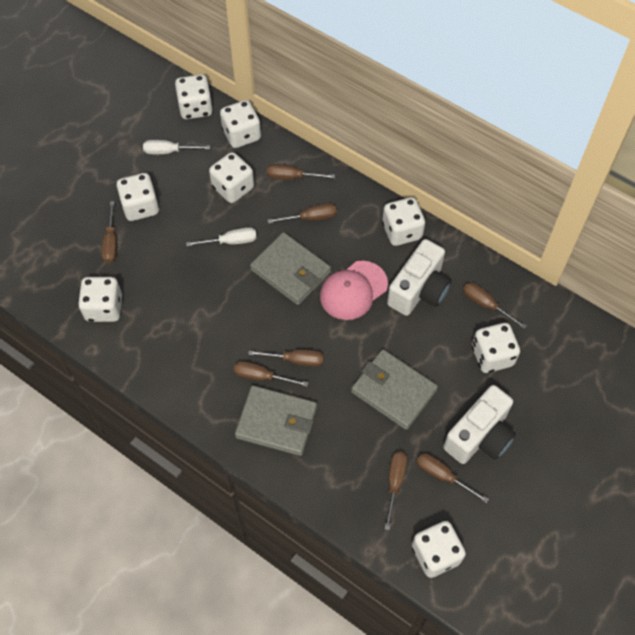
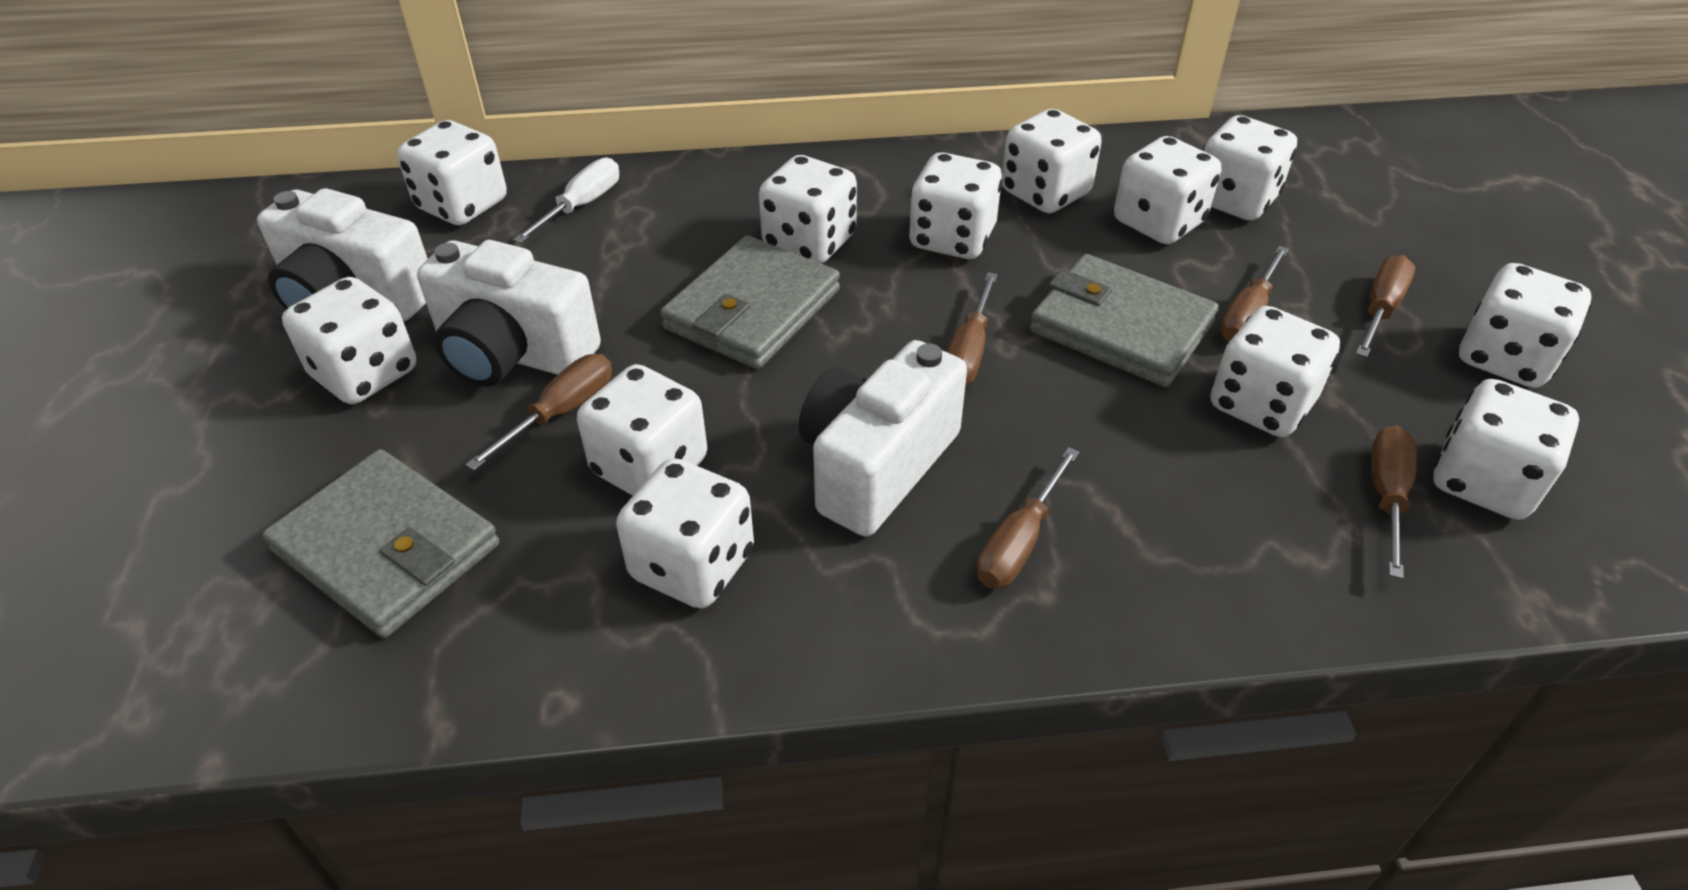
brown screwdriver: 8 -> 6
pink cap: 1 -> 0
white camera: 2 -> 3
white dice: 8 -> 12
white screwdriver: 2 -> 1

